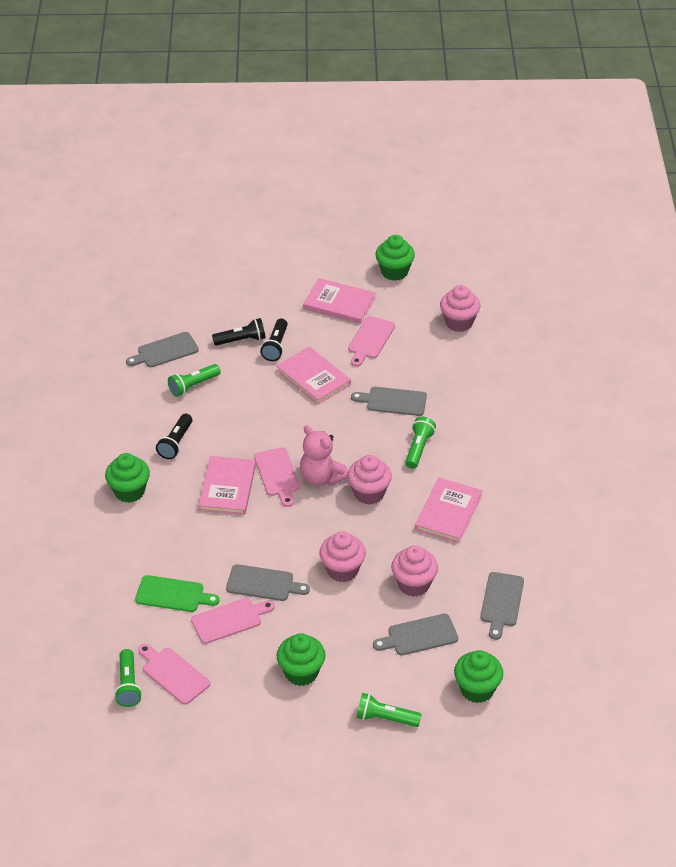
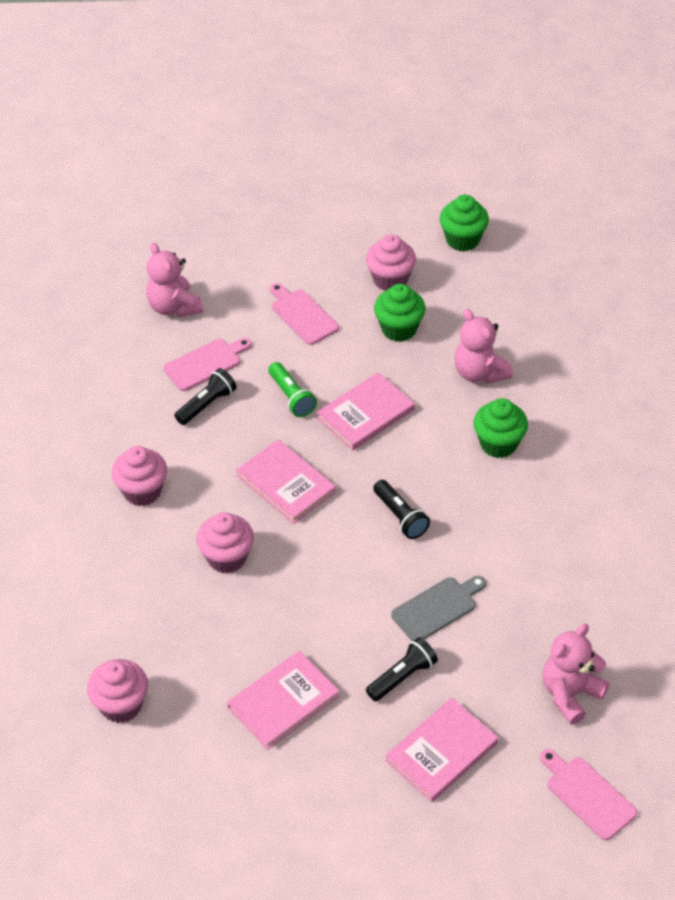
green cupcake: 4 -> 3
green cutting board: 1 -> 0
green flashlight: 4 -> 1
grey cutting board: 5 -> 1
pink cutting board: 4 -> 3
pink teddy bear: 1 -> 3

